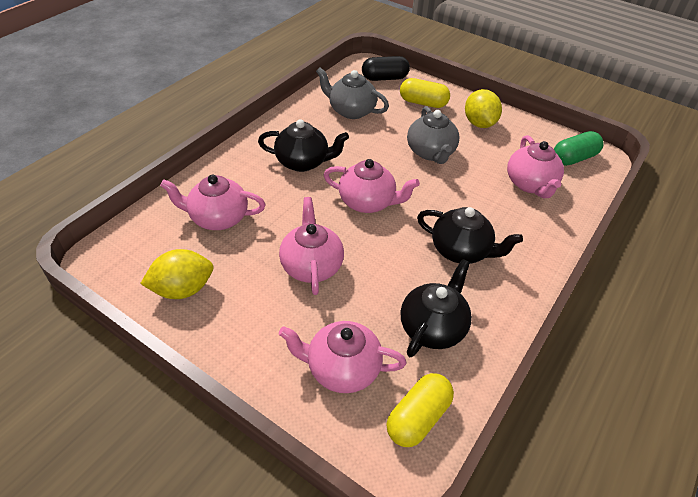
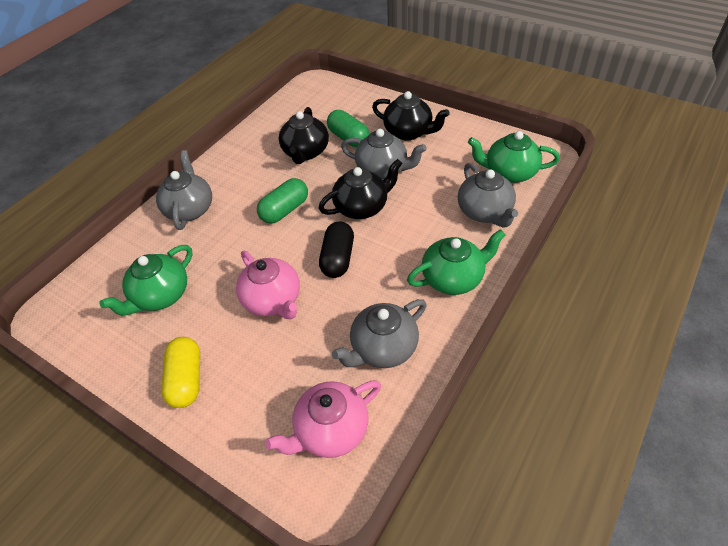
green capsule: 1 -> 2
green teapot: 0 -> 3
grey teapot: 2 -> 4
pink teapot: 5 -> 2
yellow capsule: 2 -> 1
yellow lemon: 2 -> 0

